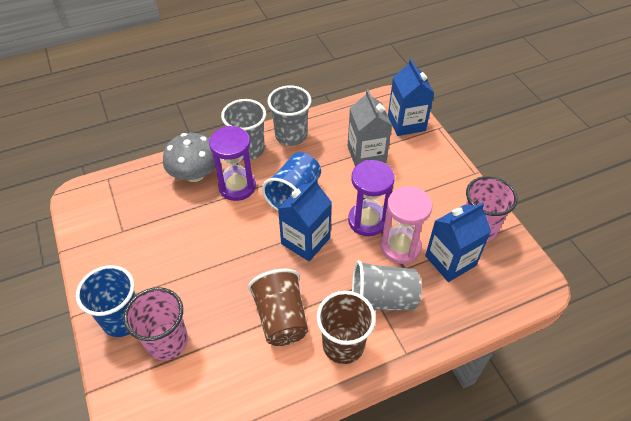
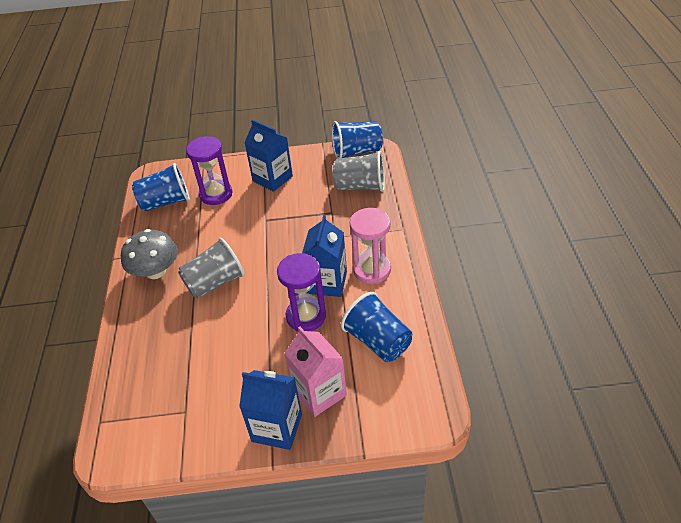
blue cup: 2 -> 3
brown cup: 2 -> 0
grey carton: 1 -> 0
grey cup: 3 -> 2
pink carton: 0 -> 1
pink cup: 2 -> 0

